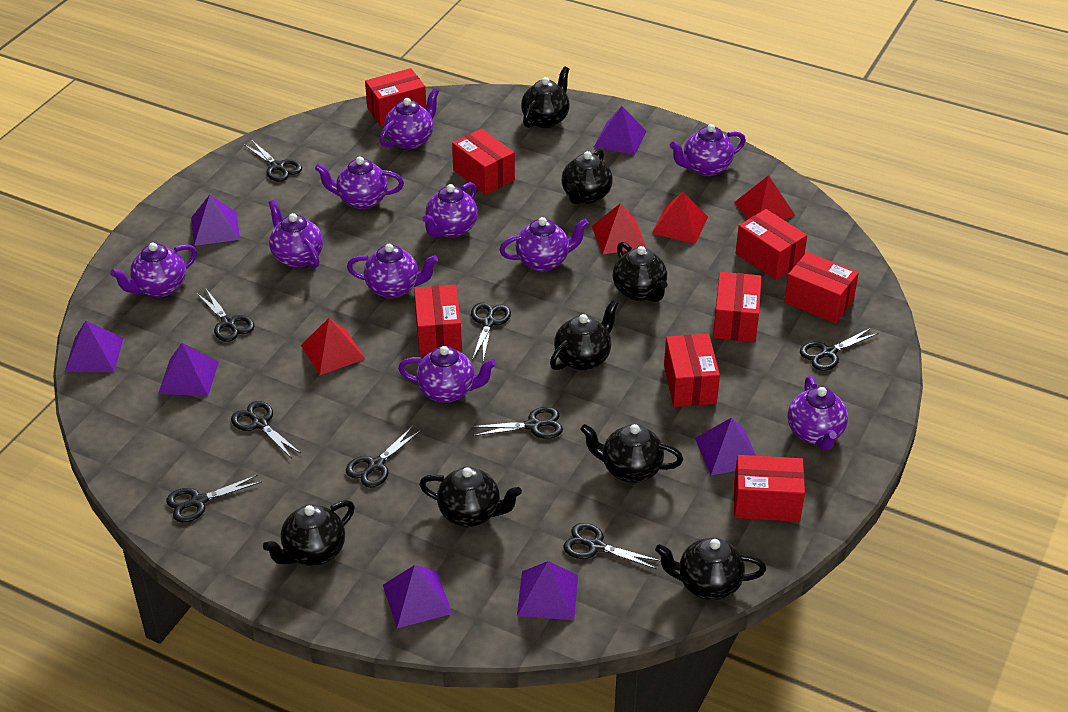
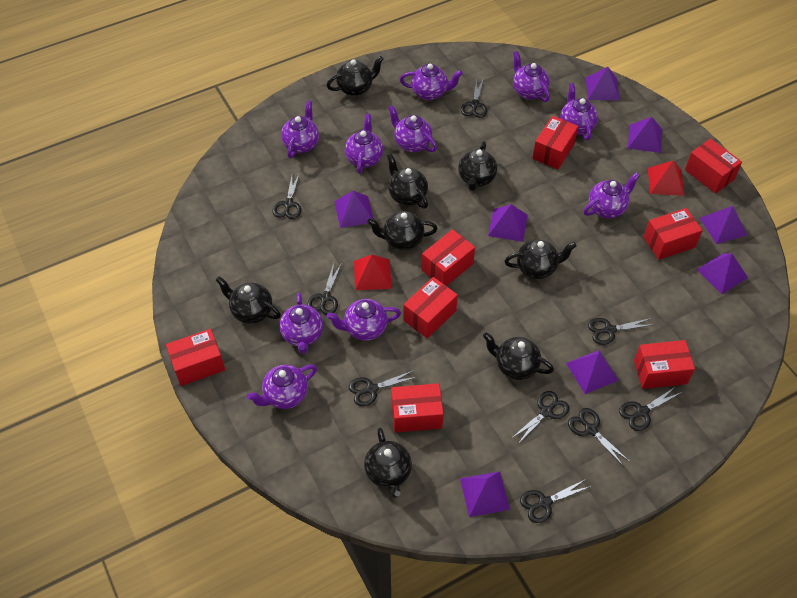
purple pyramid: 7 -> 8
red pyramid: 4 -> 2

